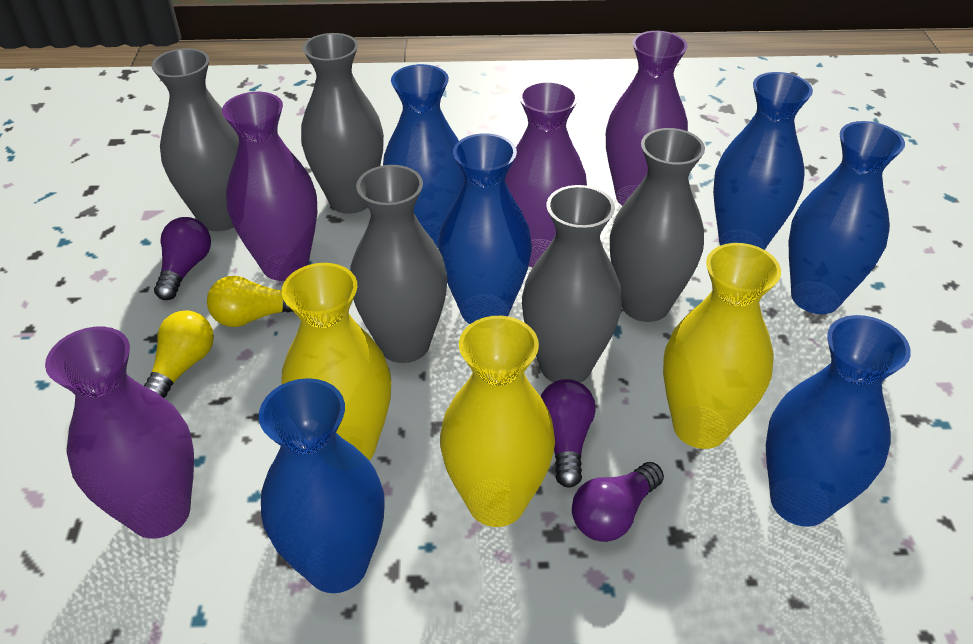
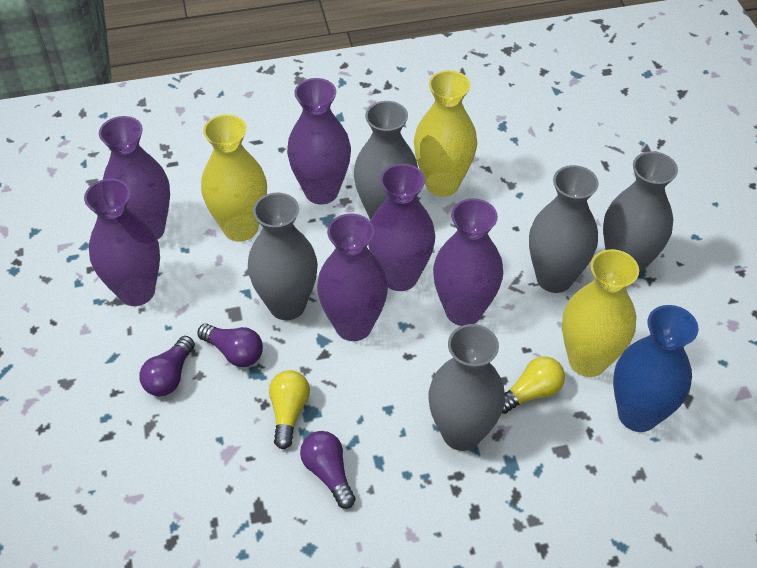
blue vase: 6 -> 1
purple vase: 4 -> 6

